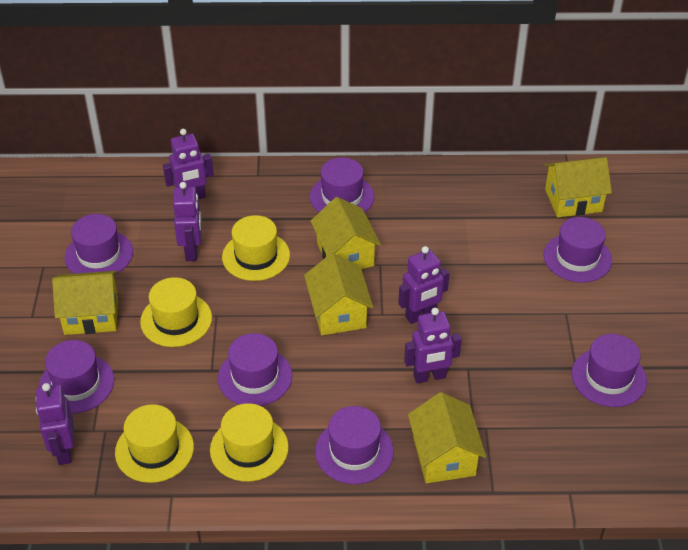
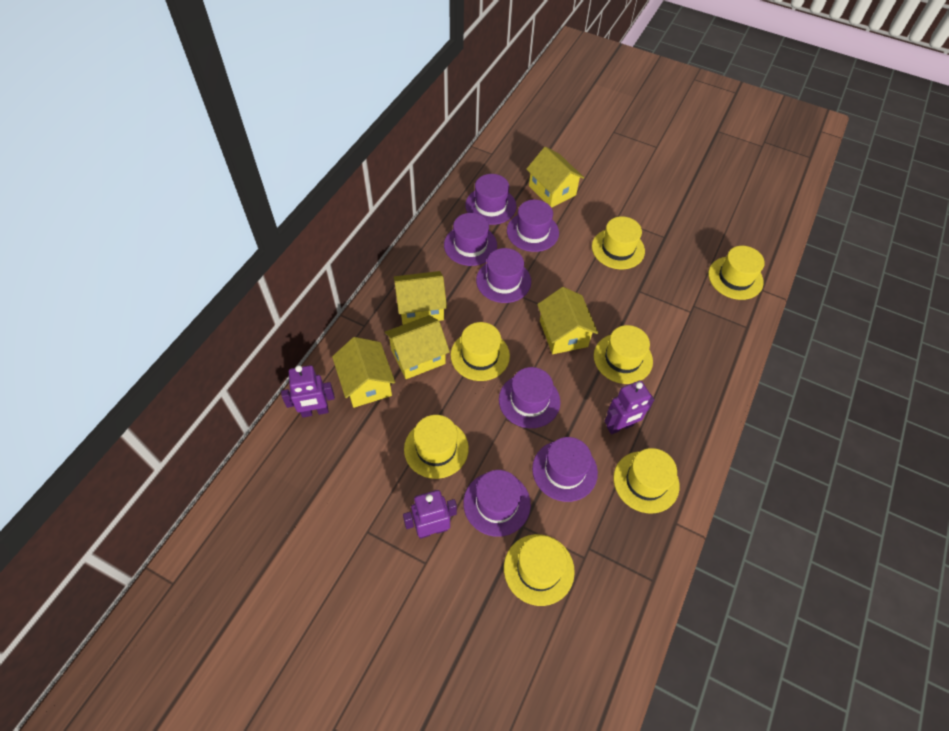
purple robot: 5 -> 3
yellow hat: 4 -> 7

